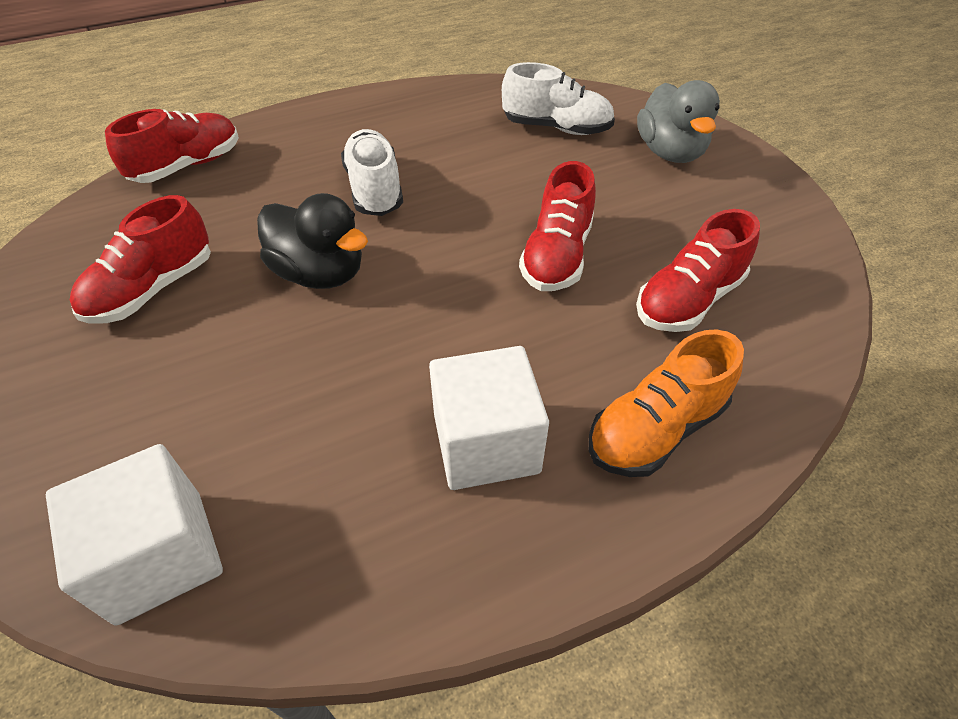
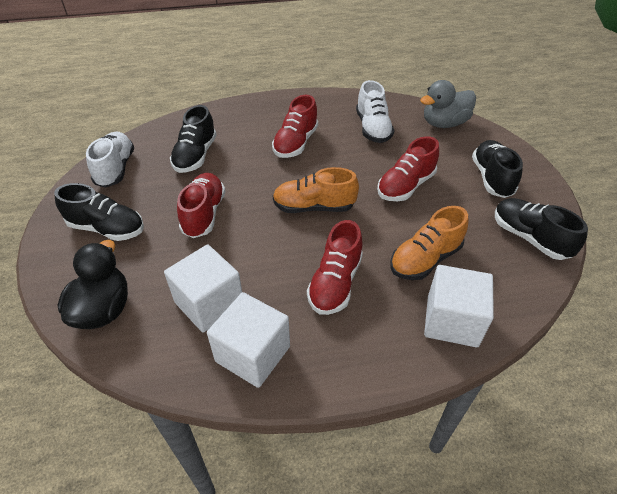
black shoe: 0 -> 4
orange shoe: 1 -> 2
white cube: 2 -> 3

